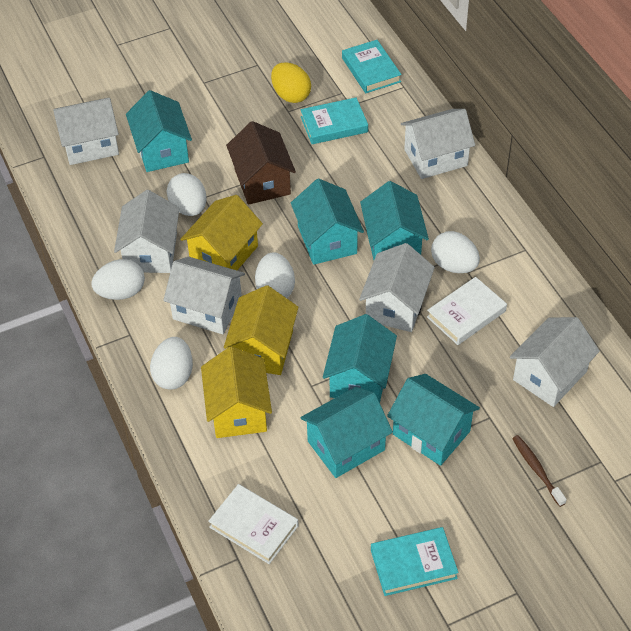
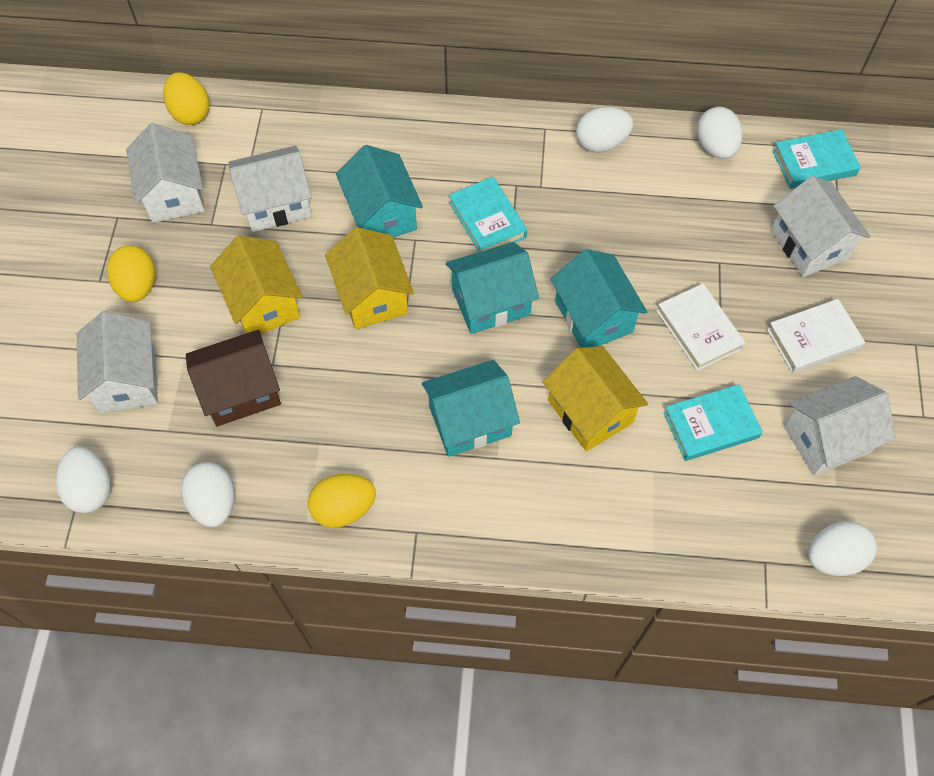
brown toothbrush: 1 -> 0
turquoise house: 6 -> 4
white house: 6 -> 5
yellow egg: 1 -> 3

